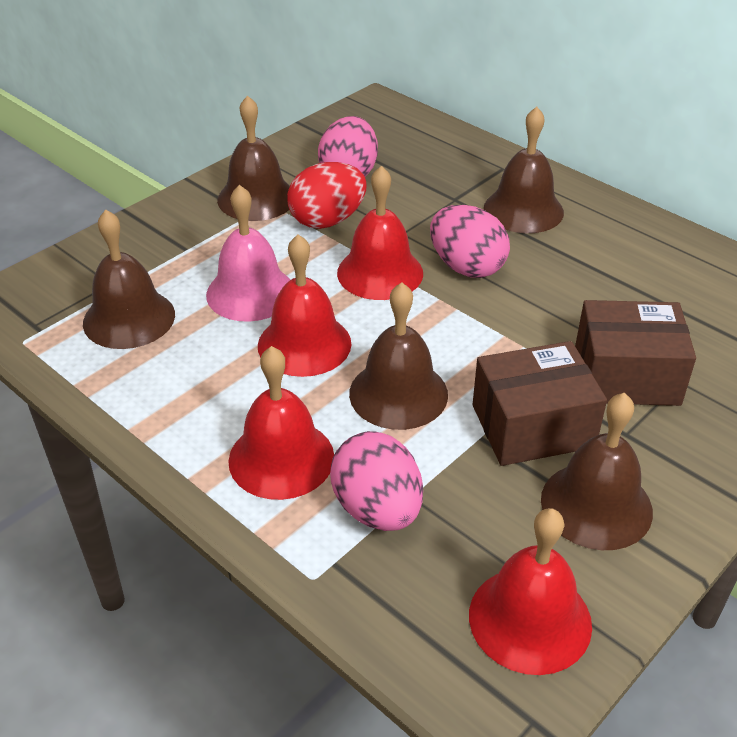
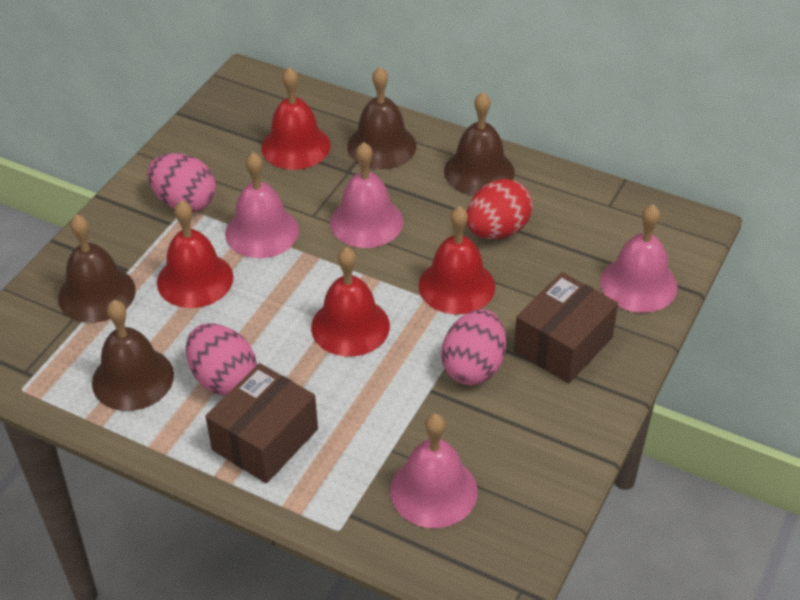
brown bell: 5 -> 4
pink bell: 1 -> 4

